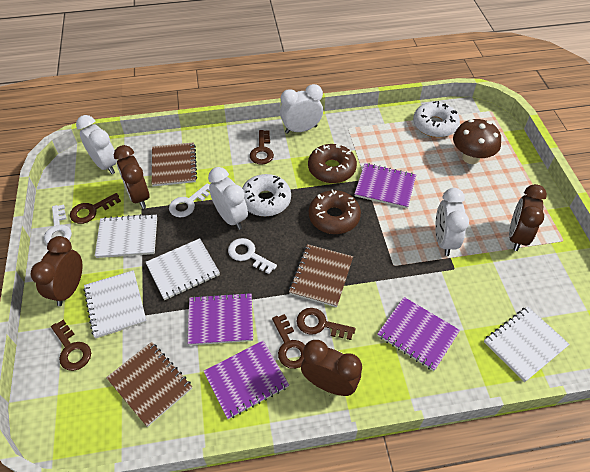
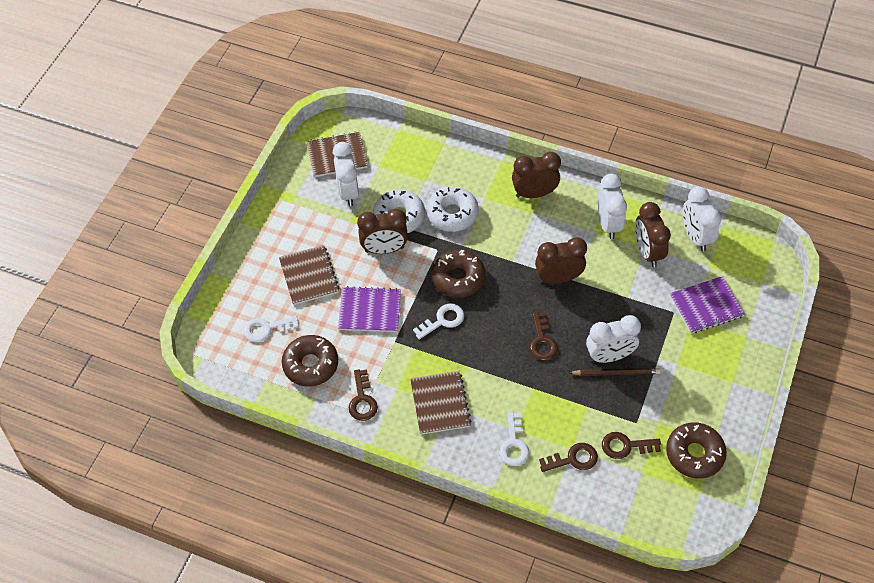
brown donut: 2 -> 3
brown key: 5 -> 4
brown mushroom: 1 -> 0
brown pencil: 0 -> 1
purple notebook: 4 -> 2
white notebook: 4 -> 0

